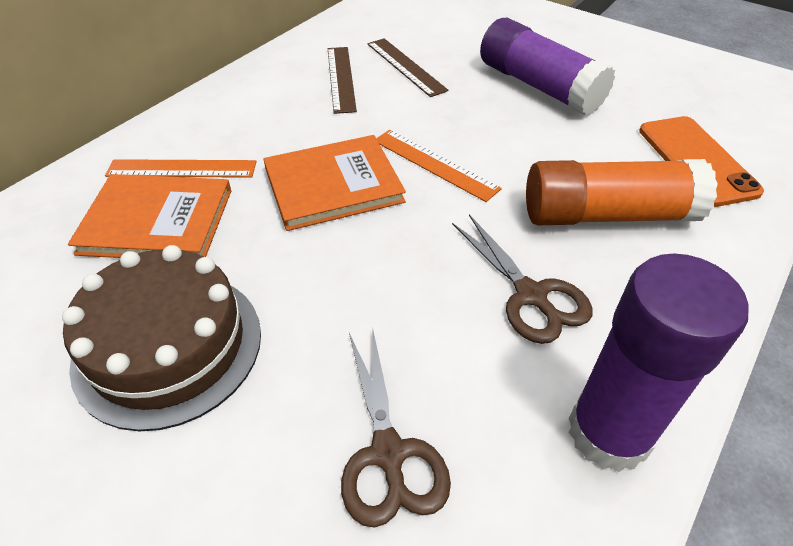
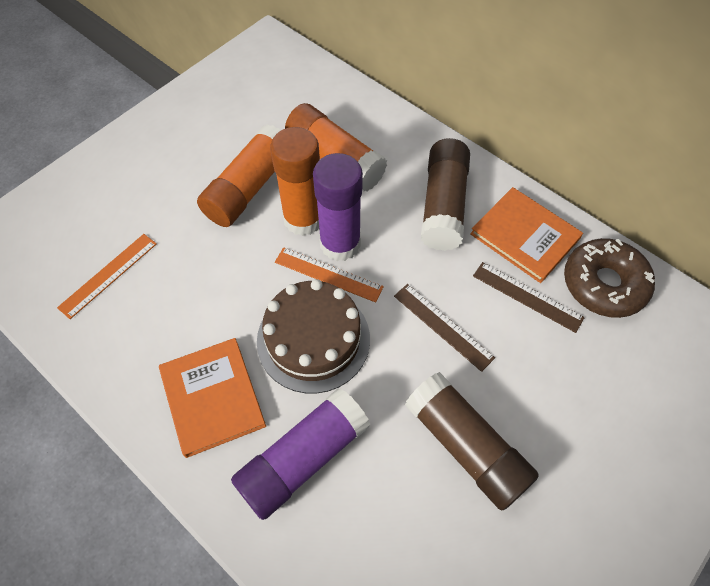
brown donut: 0 -> 1
brown glue stick: 0 -> 2
brown scissors: 2 -> 0
orange glue stick: 1 -> 3
orange phone: 1 -> 0

